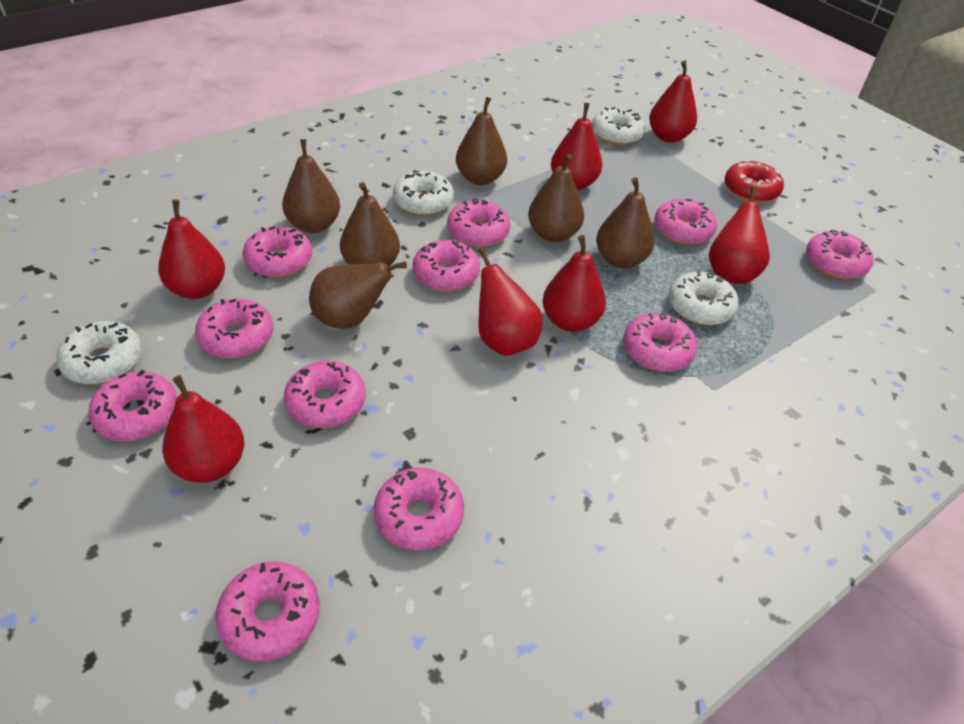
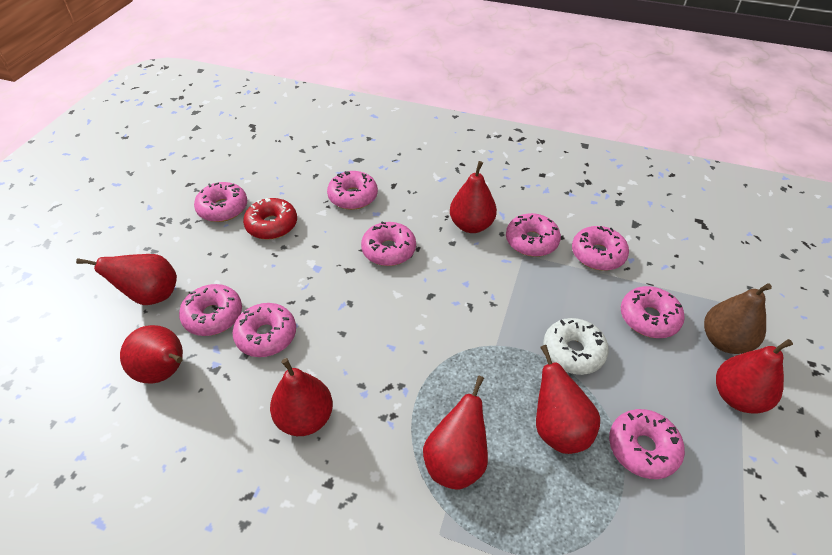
brown pear: 6 -> 1
pink donut: 11 -> 9
white donut: 4 -> 1

